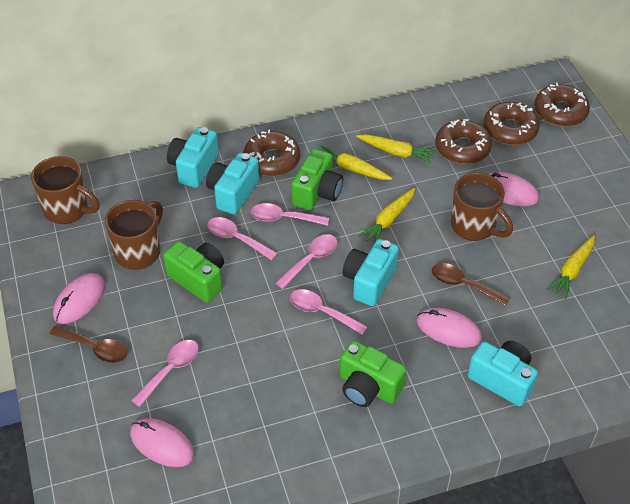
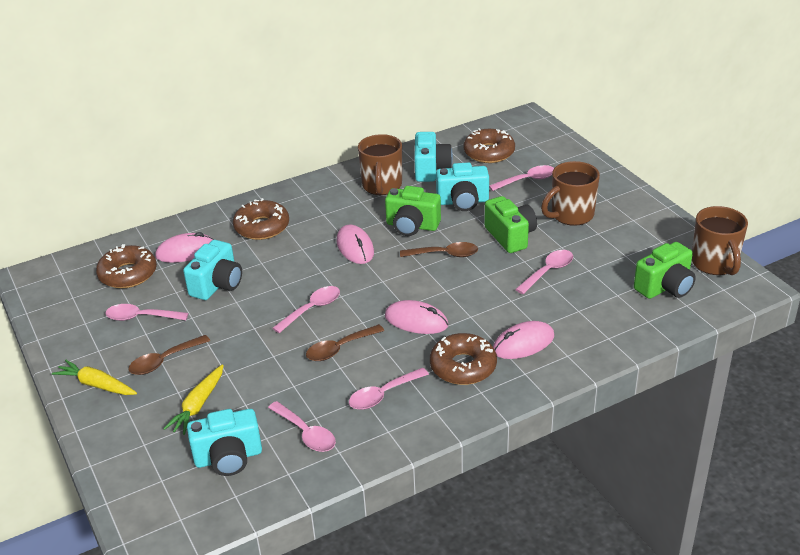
brown spoon: 2 -> 3
pink spoon: 5 -> 6
yellow carrot: 4 -> 2

